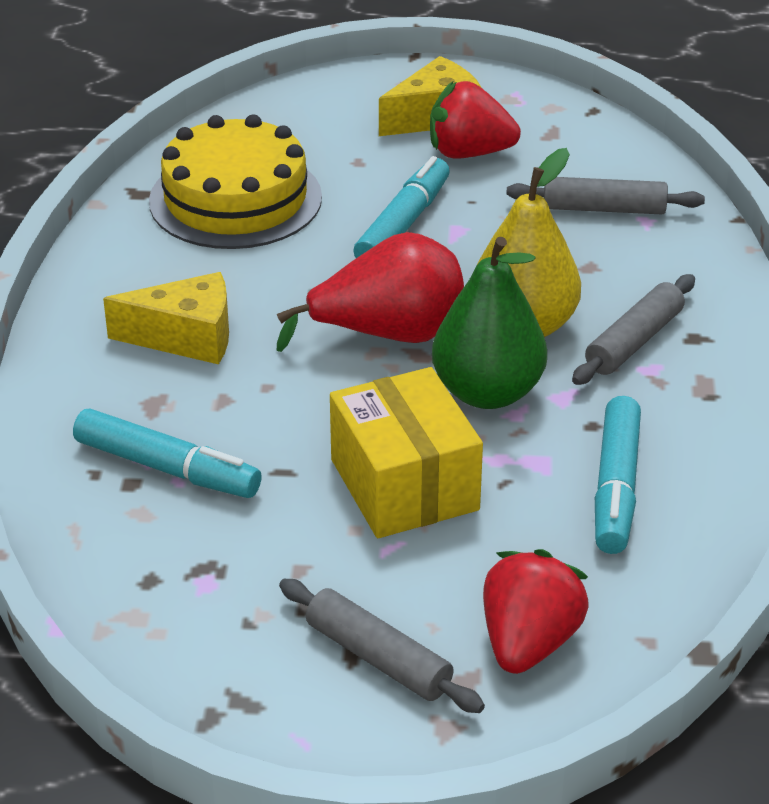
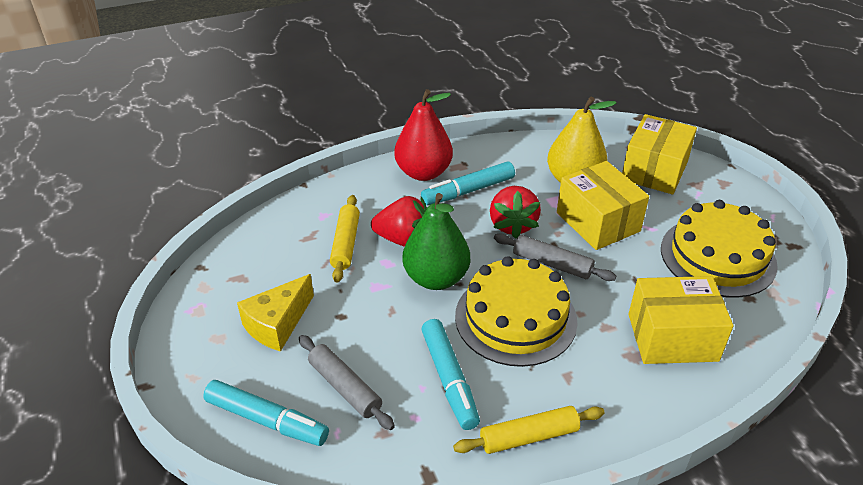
grey rolling pin: 3 -> 2
yellow box: 1 -> 3
yellow cake: 1 -> 2
yellow cheese: 2 -> 1
yellow rolling pin: 0 -> 2

